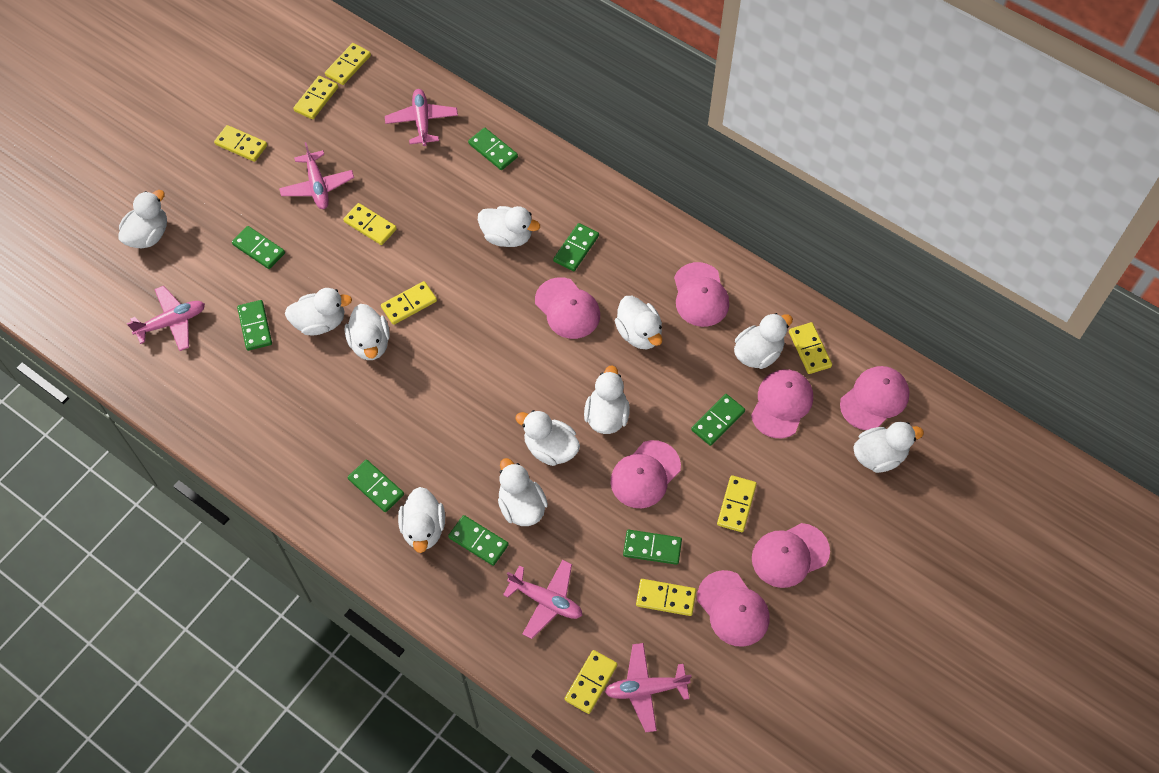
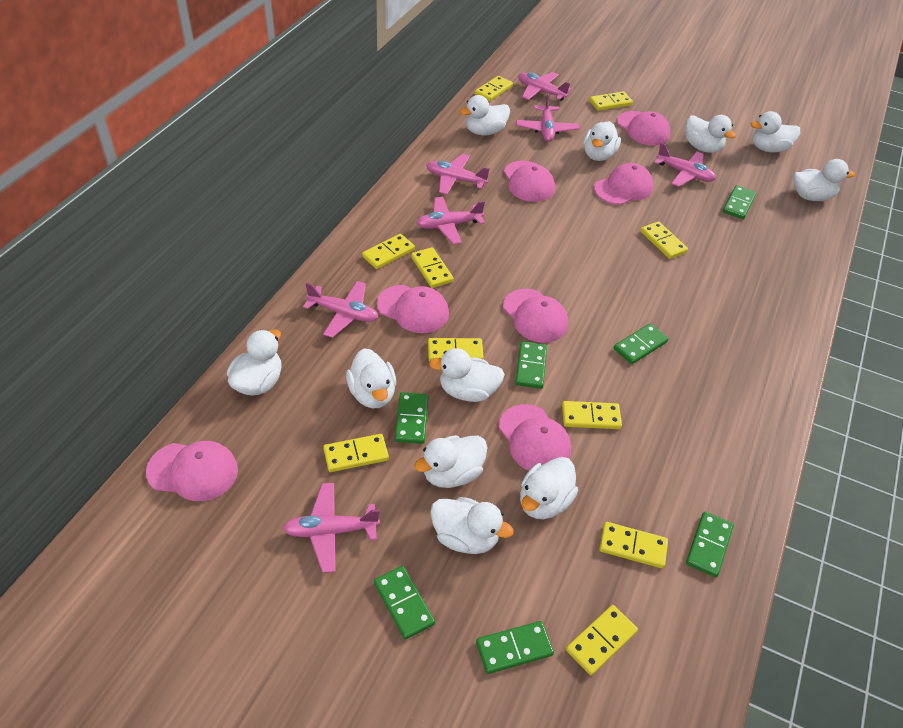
green domino: 8 -> 7
pink plane: 5 -> 7
yellow domino: 9 -> 10

